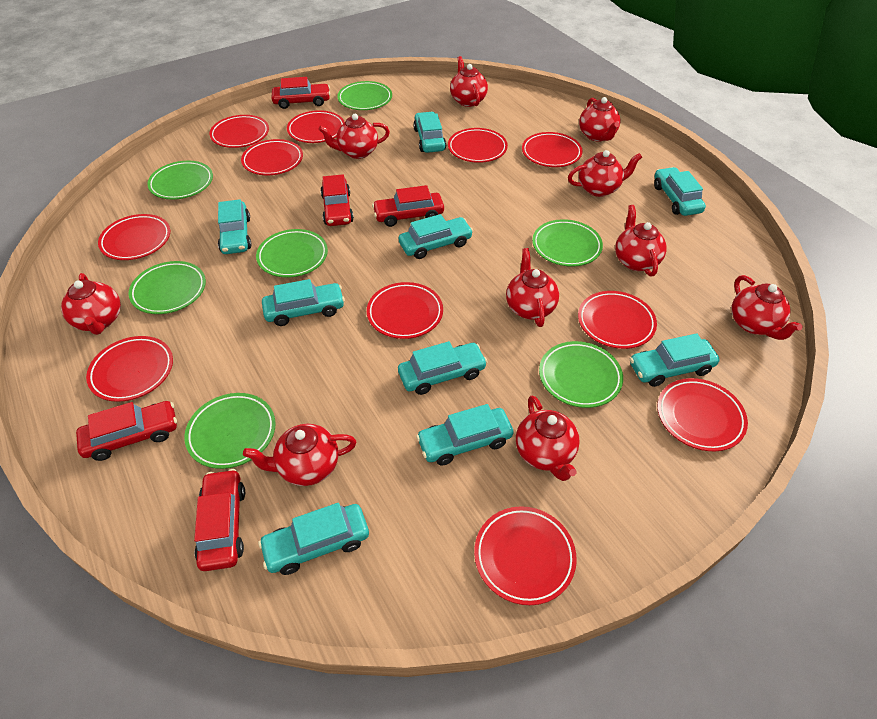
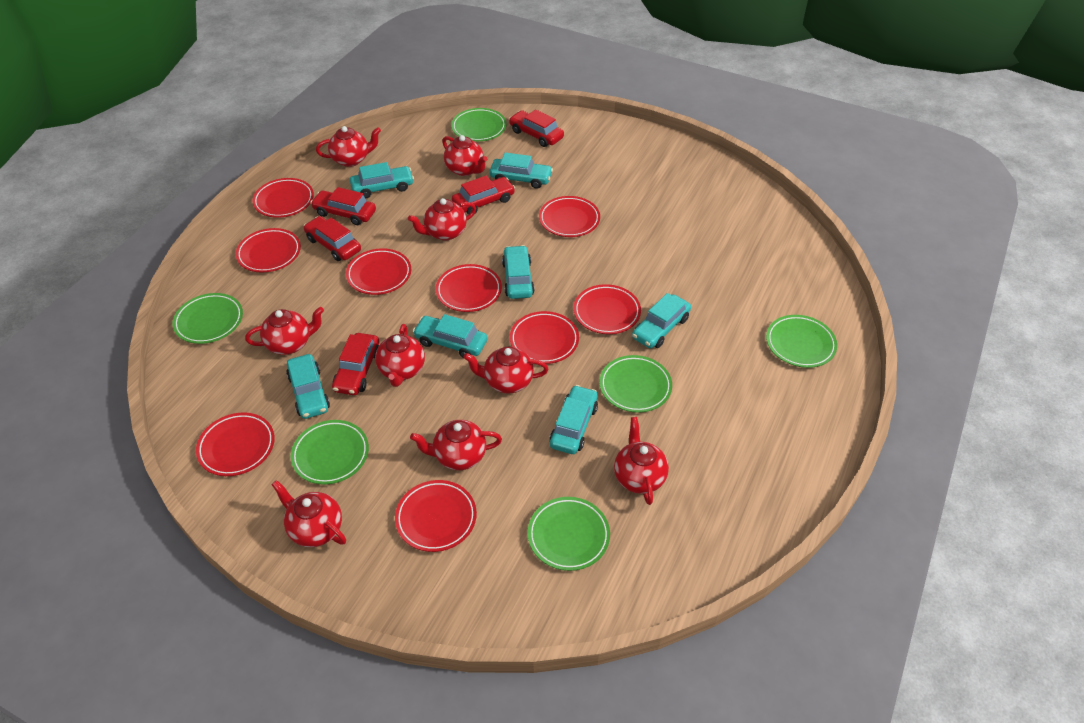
green plate: 7 -> 6
red plate: 11 -> 9
red teapot: 10 -> 9
turquoise car: 9 -> 7

